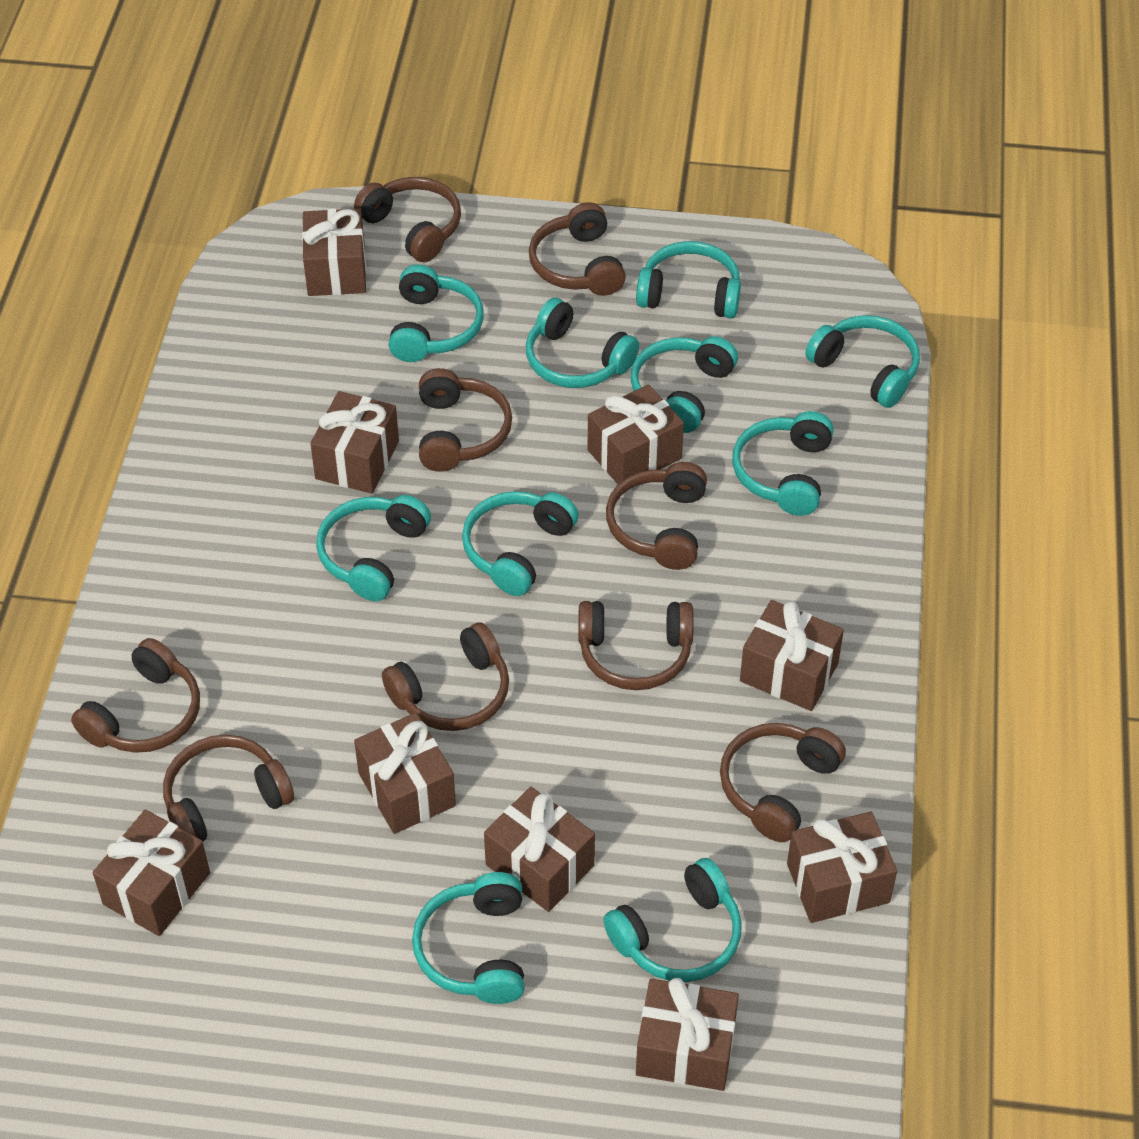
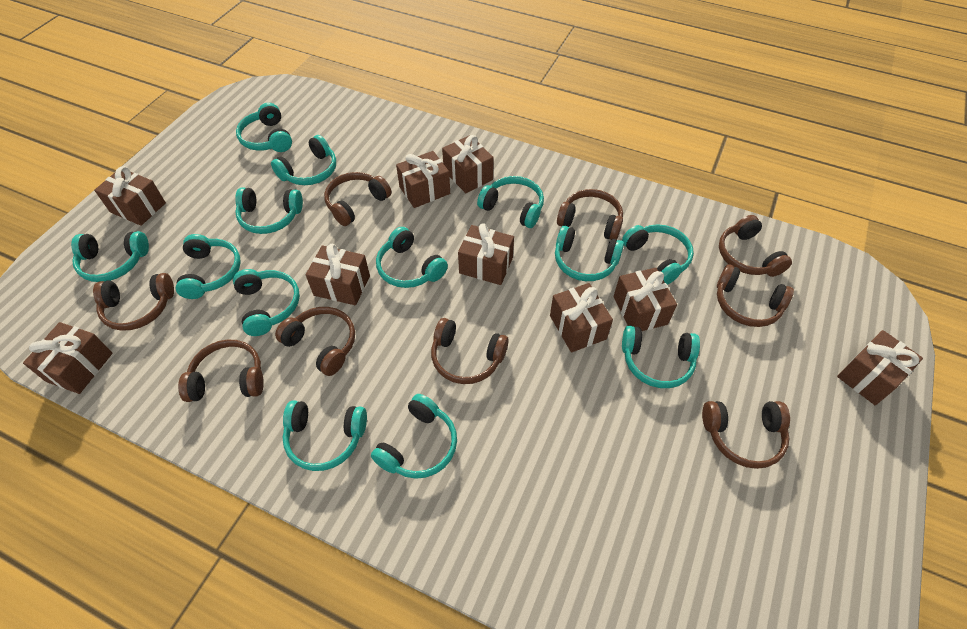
turquoise headphones: 10 -> 13

